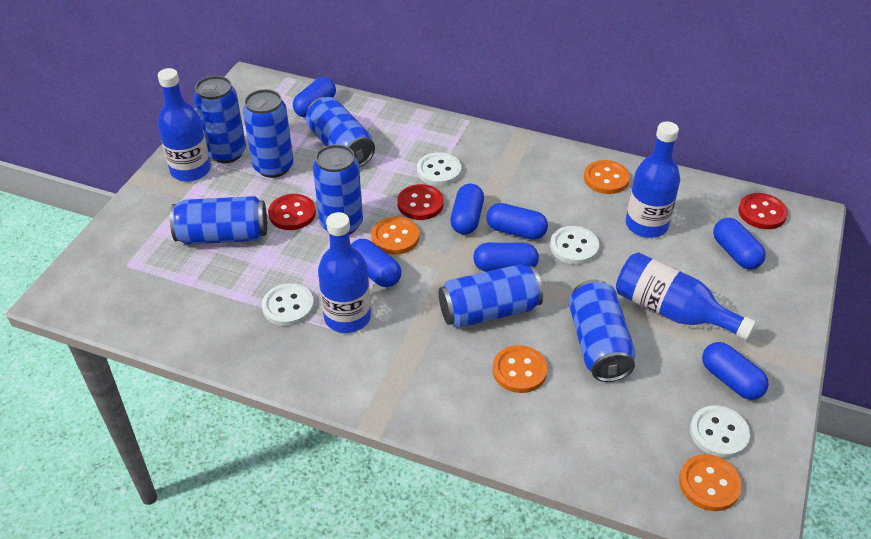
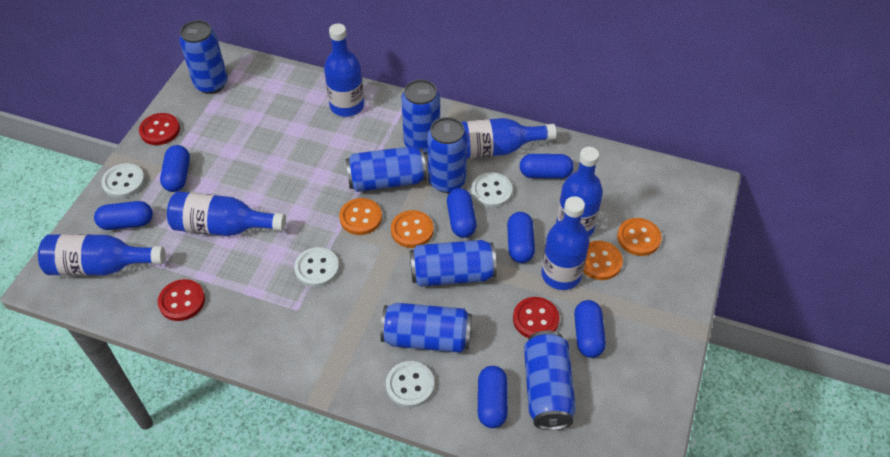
blue bottle: 4 -> 6

